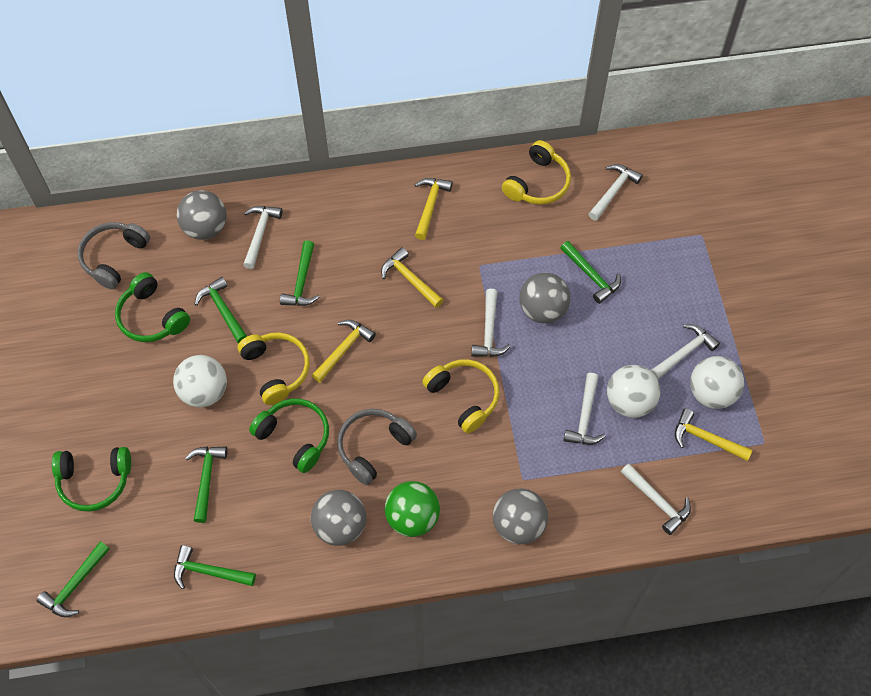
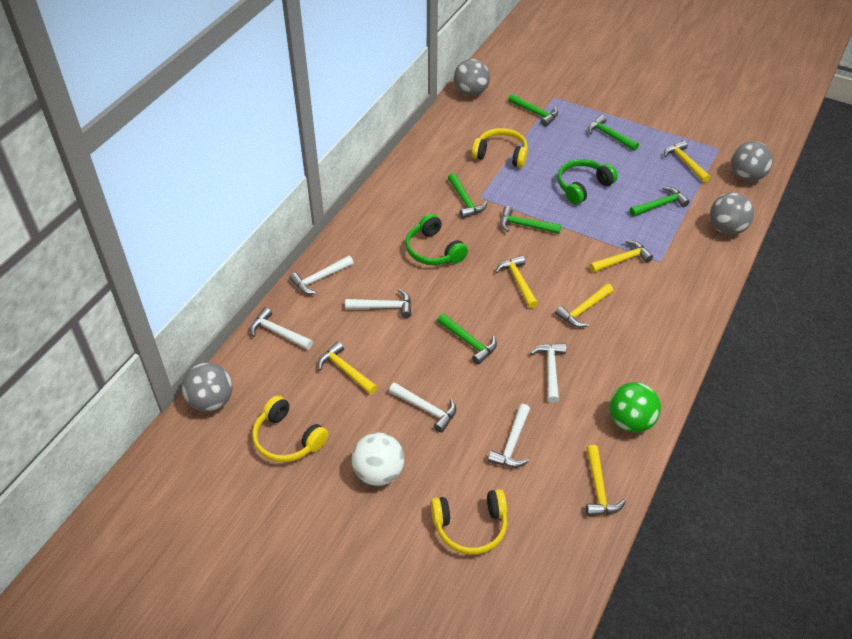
green headphones: 3 -> 2
grey headphones: 2 -> 0
white ball: 3 -> 1
yellow hammer: 4 -> 6

